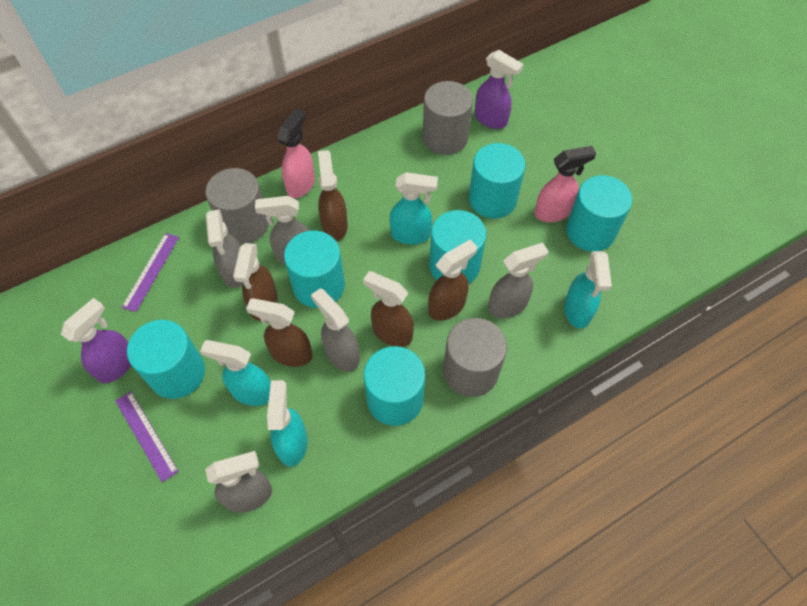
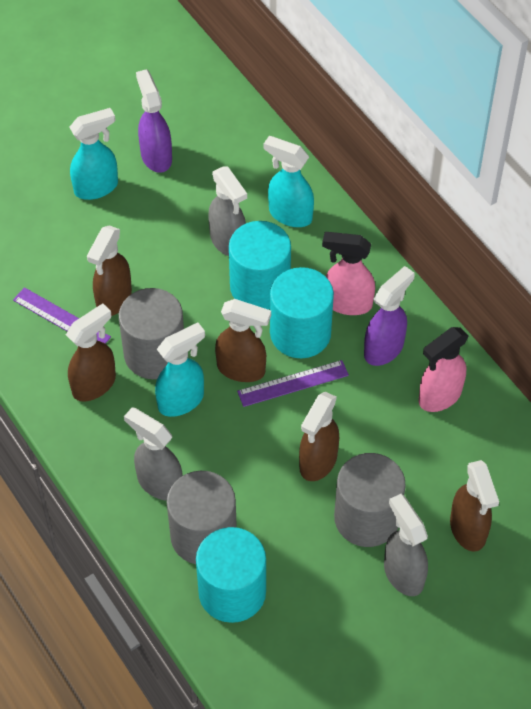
grey spray bottle: 5 -> 3
turquoise cylinder: 6 -> 3
turquoise spray bottle: 4 -> 3

